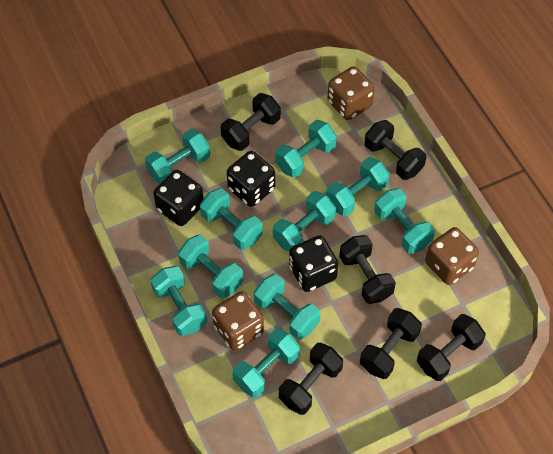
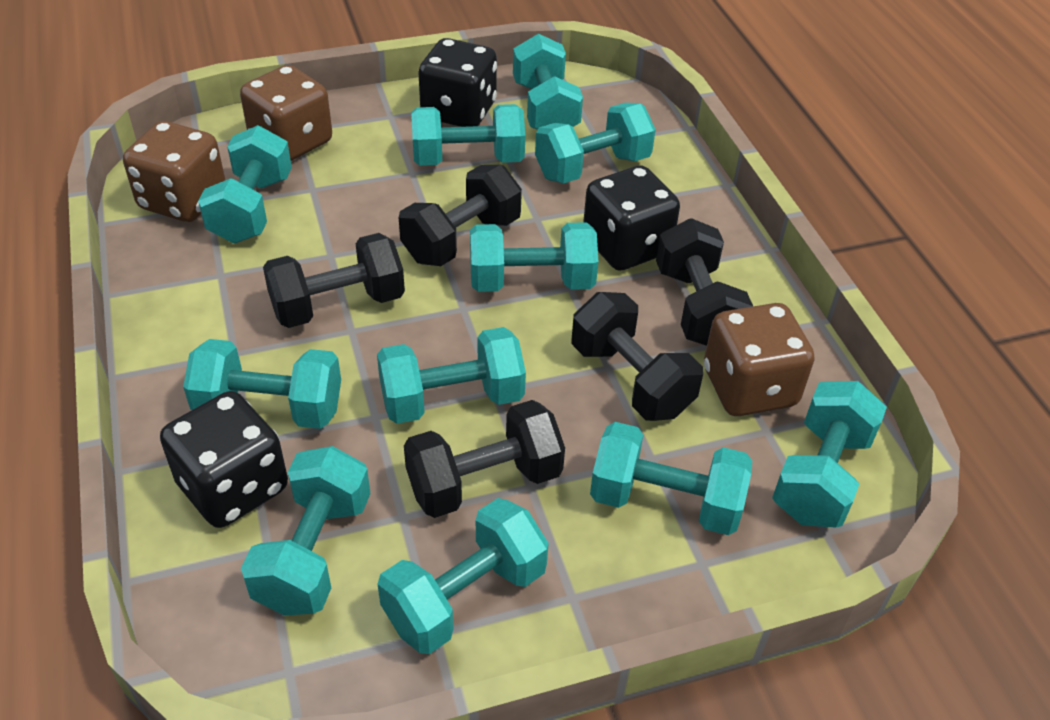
black dumbbell: 6 -> 5
turquoise dumbbell: 10 -> 11

